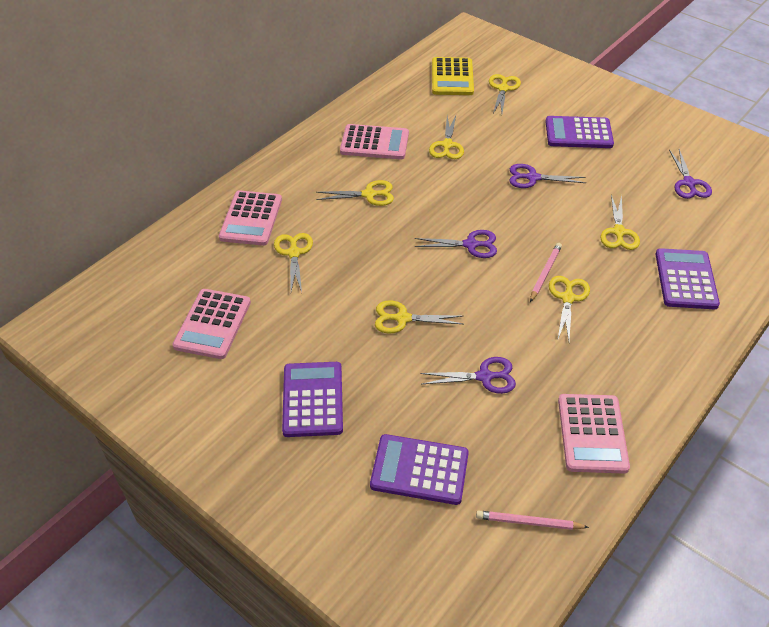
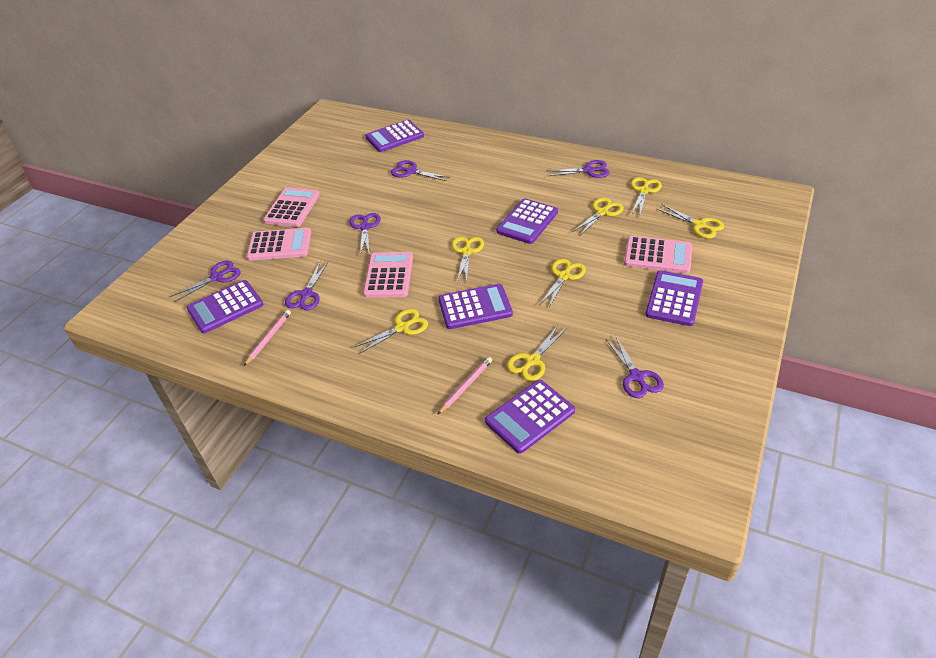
purple calculator: 4 -> 6
purple scissors: 4 -> 6
yellow calculator: 1 -> 0

